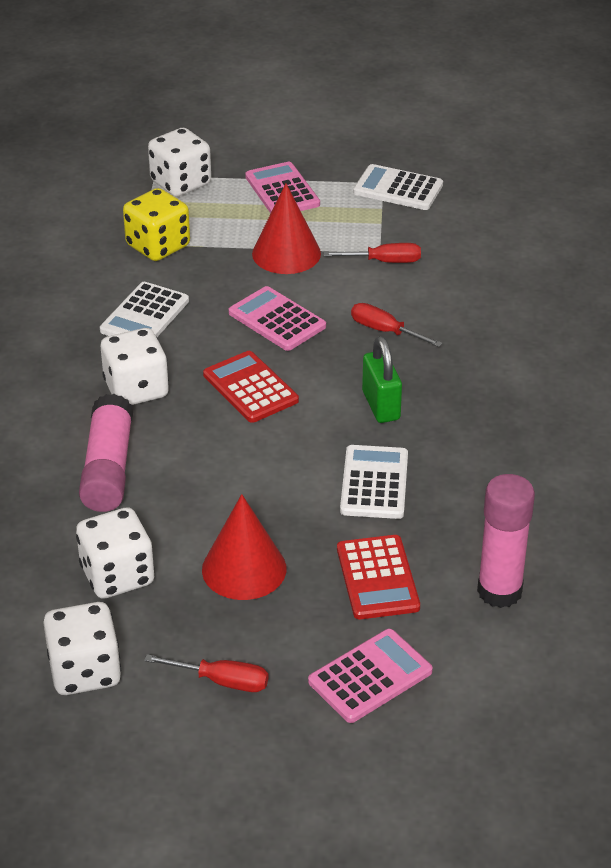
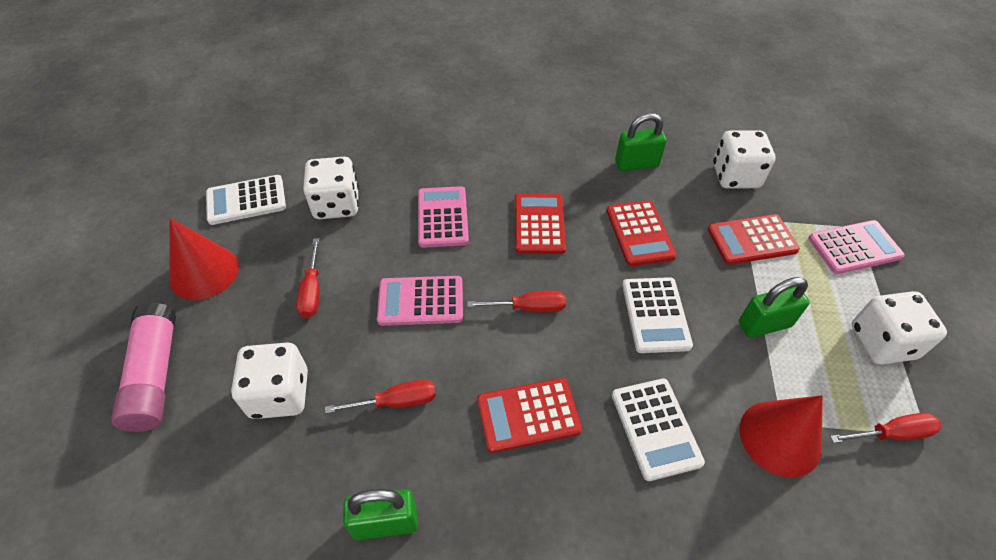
green padlock: 1 -> 3
pink glue stick: 2 -> 1
red calculator: 2 -> 4
red screwdriver: 3 -> 4
yellow dice: 1 -> 0

